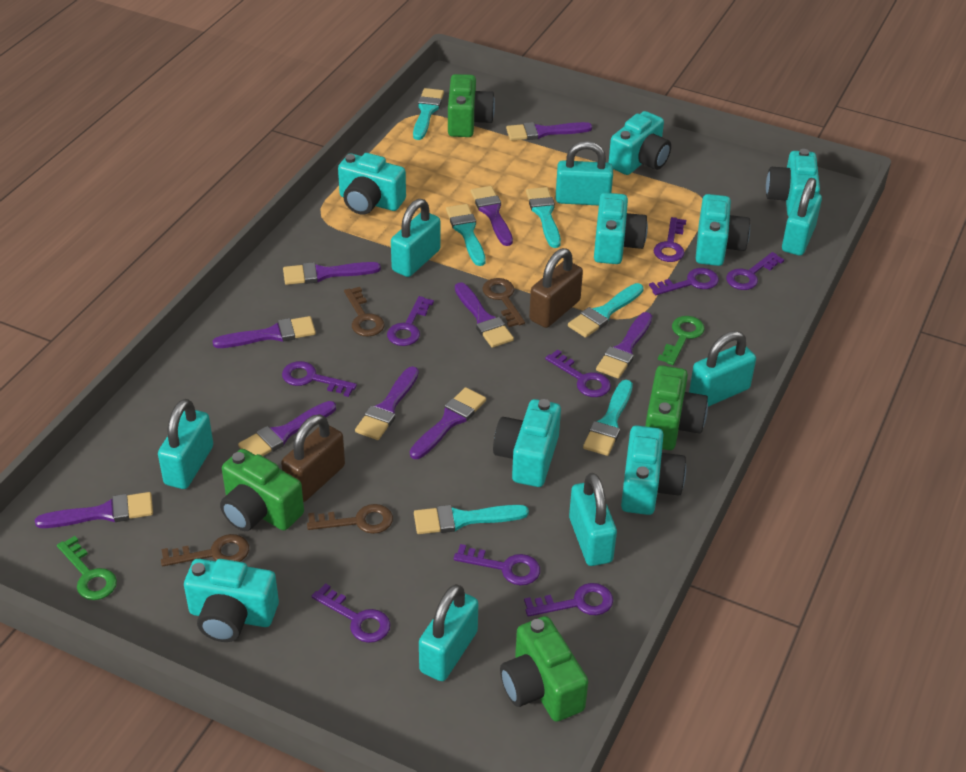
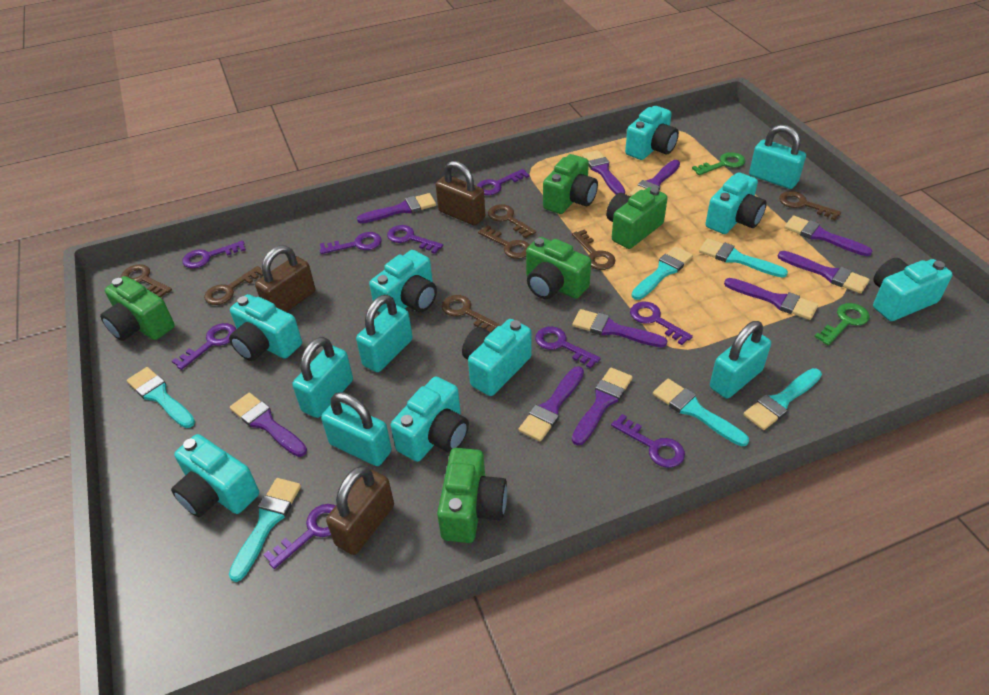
brown key: 4 -> 7
brown padlock: 2 -> 3
green camera: 4 -> 5
turquoise padlock: 7 -> 5

